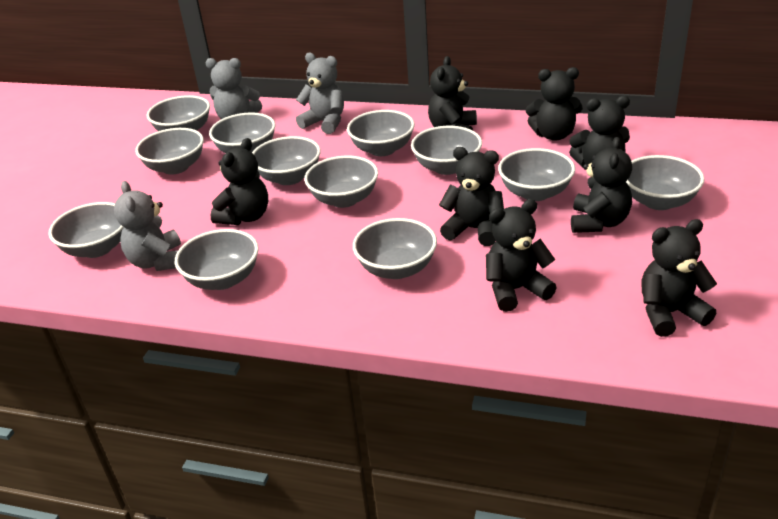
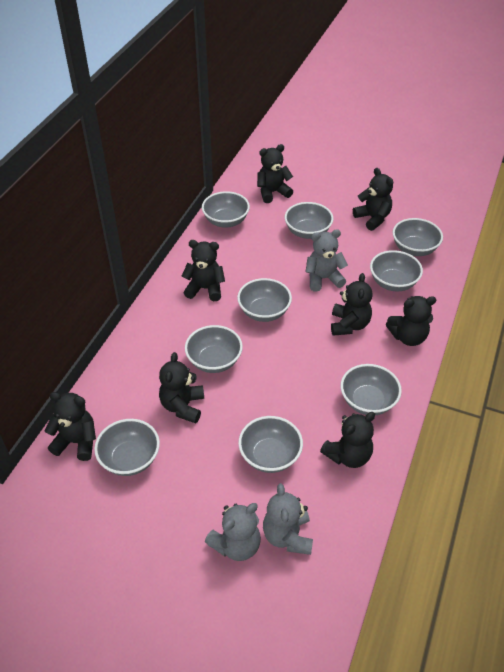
grey bowl: 12 -> 9

